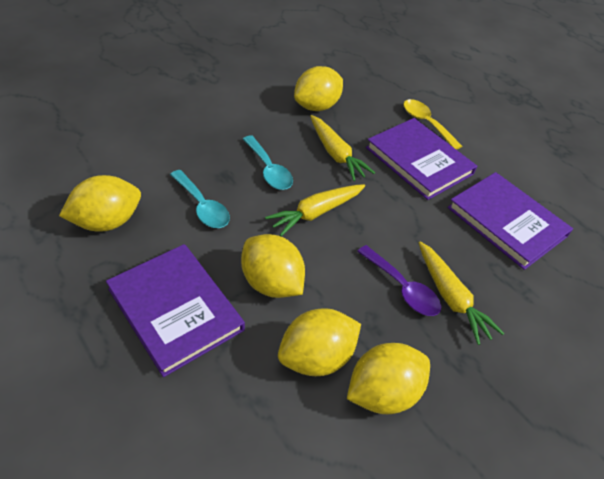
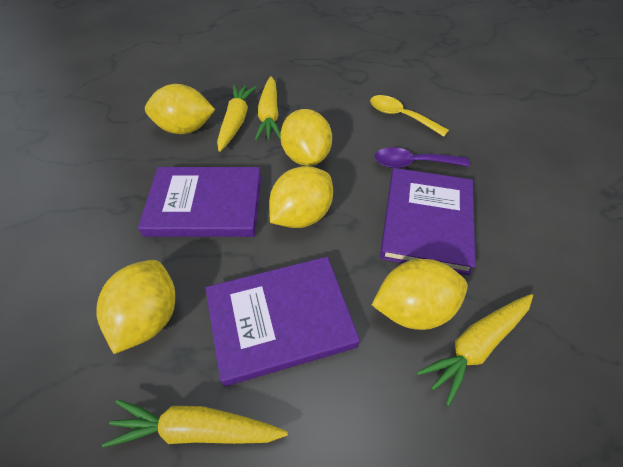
turquoise spoon: 2 -> 0
yellow carrot: 3 -> 4

